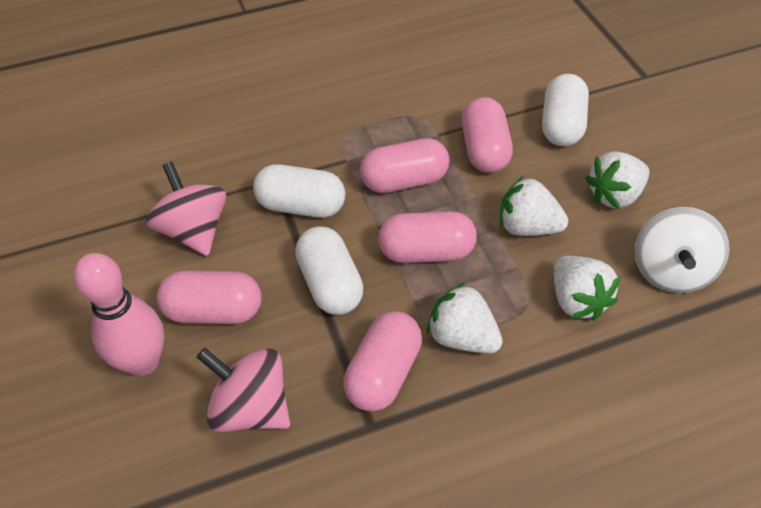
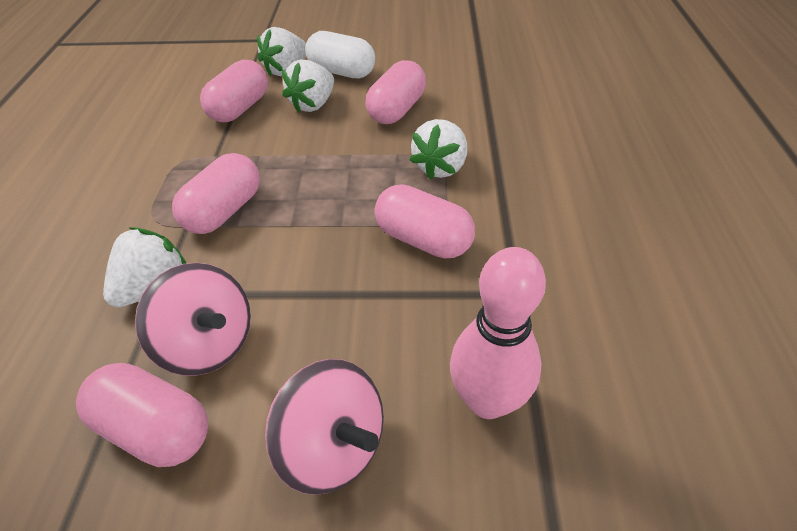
white capsule: 3 -> 1
white spinning top: 1 -> 0

